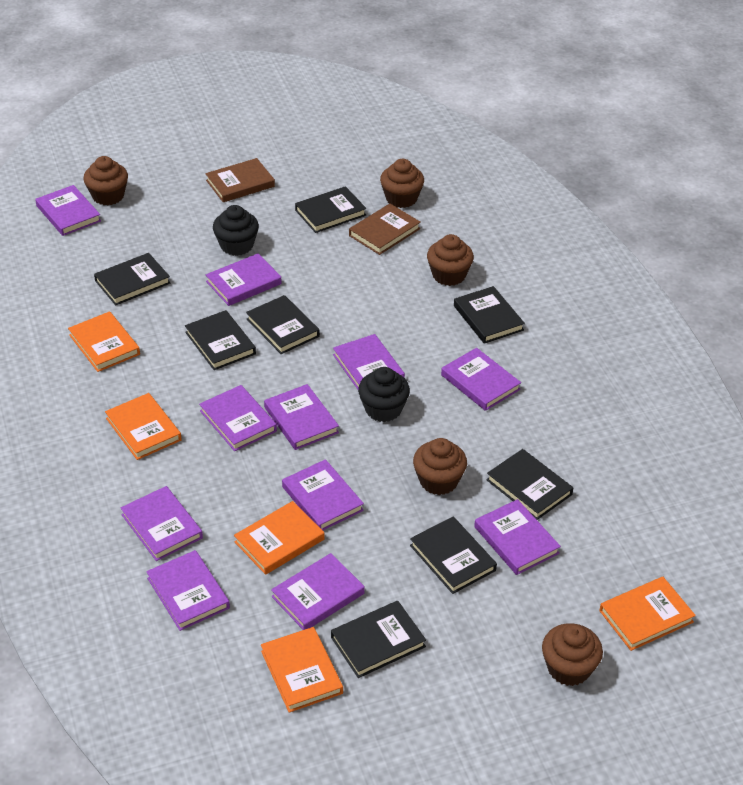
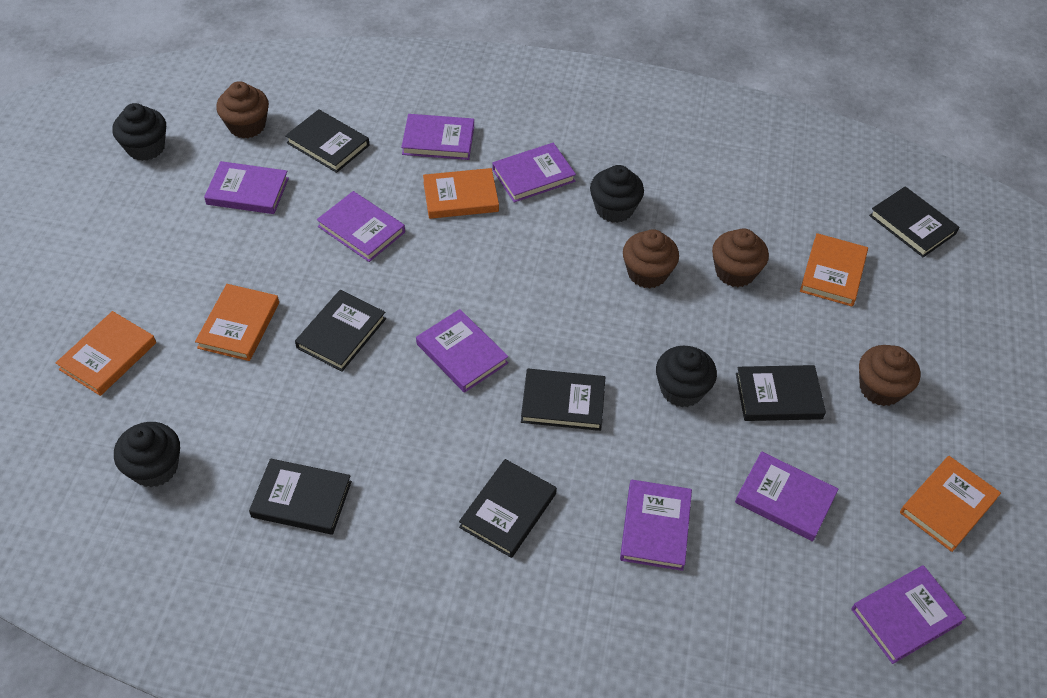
black book: 8 -> 7
black cupcake: 2 -> 4
brown book: 2 -> 0
brown cupcake: 5 -> 4
purple book: 11 -> 8

